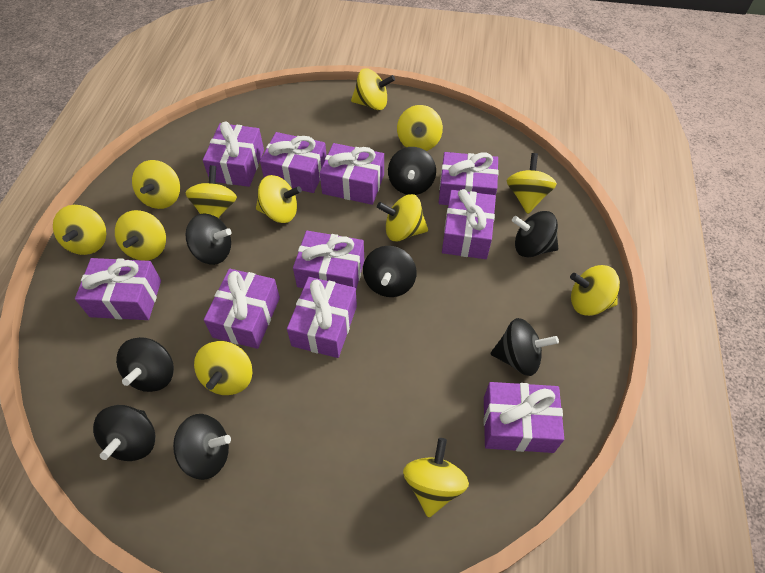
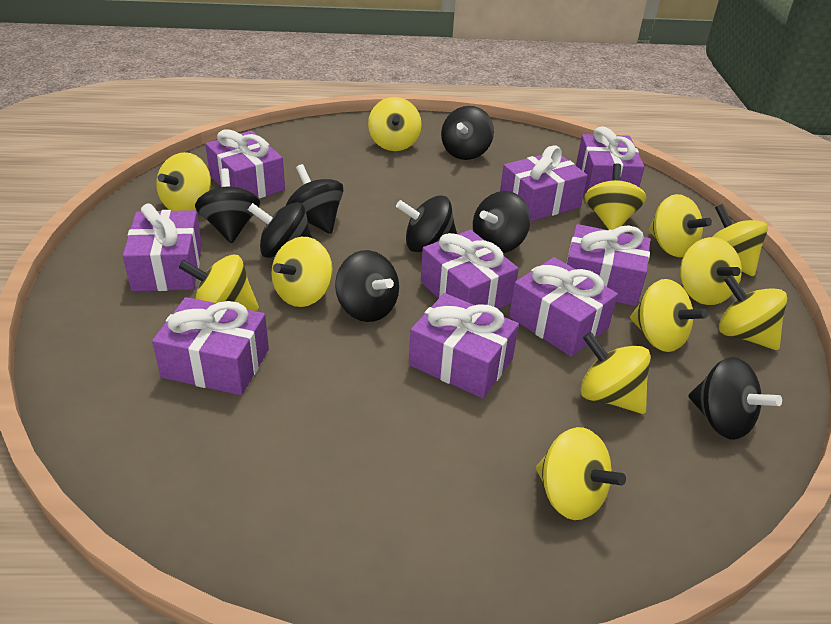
purple gift: 10 -> 9

